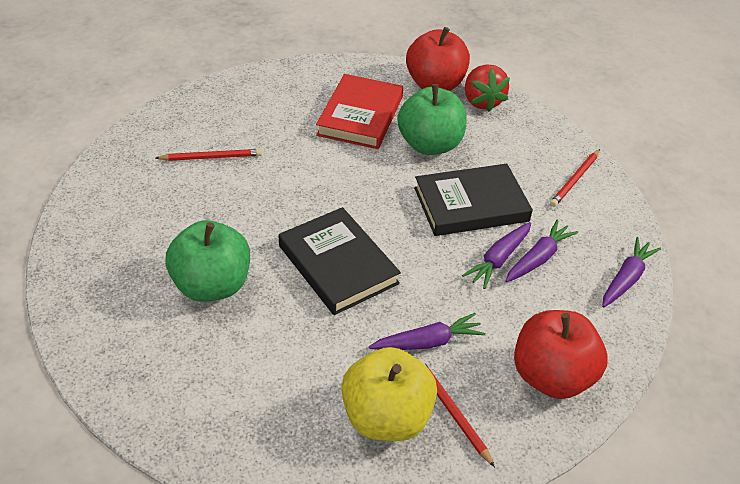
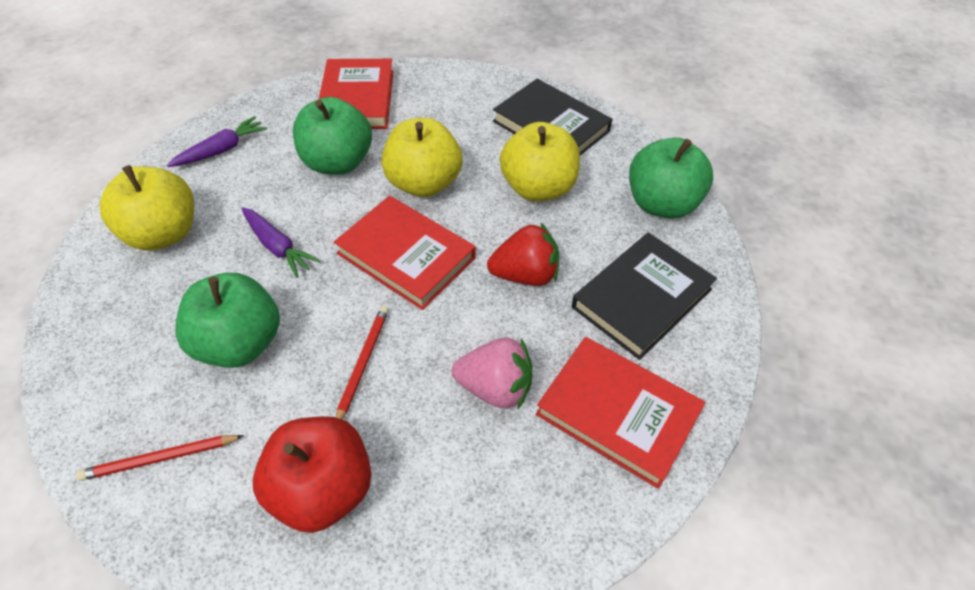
green apple: 2 -> 3
pink strawberry: 0 -> 1
purple carrot: 4 -> 2
red apple: 2 -> 1
red book: 1 -> 3
red pencil: 3 -> 2
yellow apple: 1 -> 3

